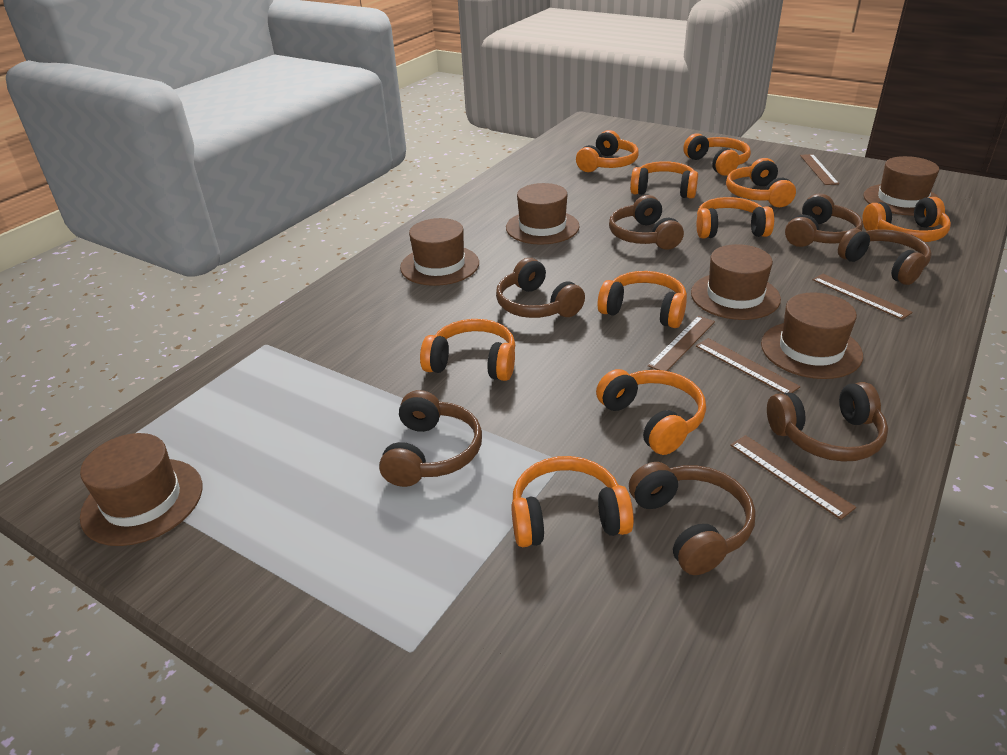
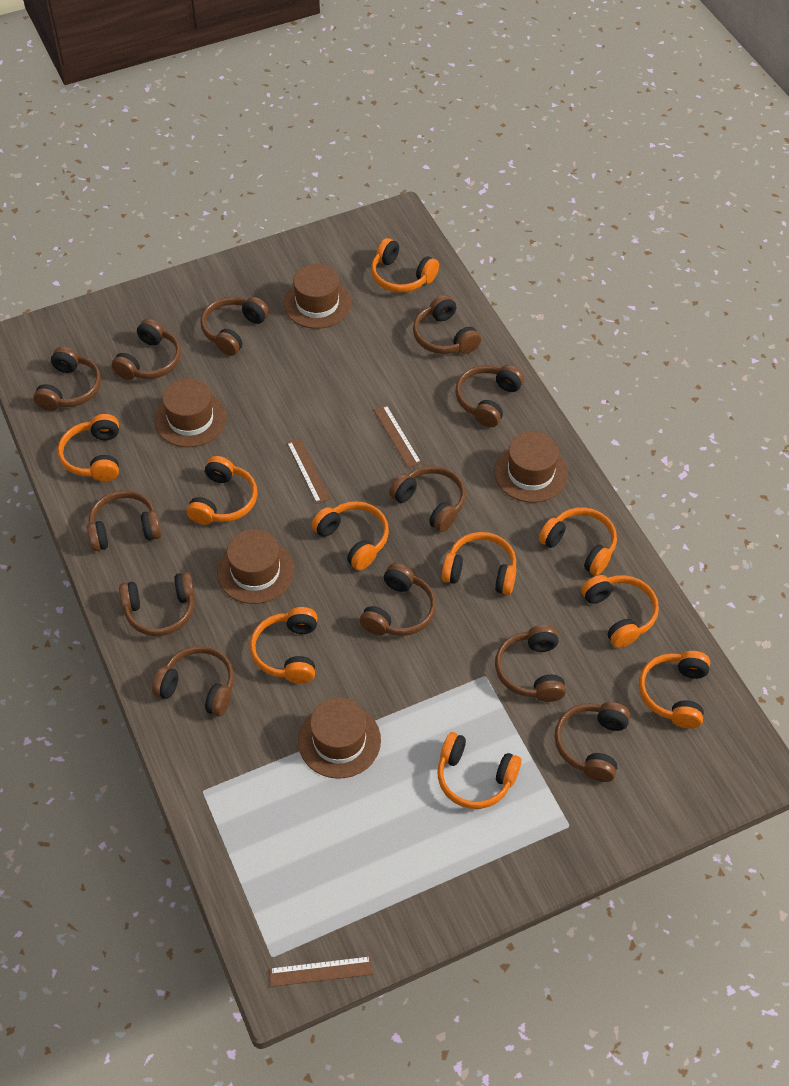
brown hat: 6 -> 5
brown headphones: 7 -> 12
brown ruler: 5 -> 3

